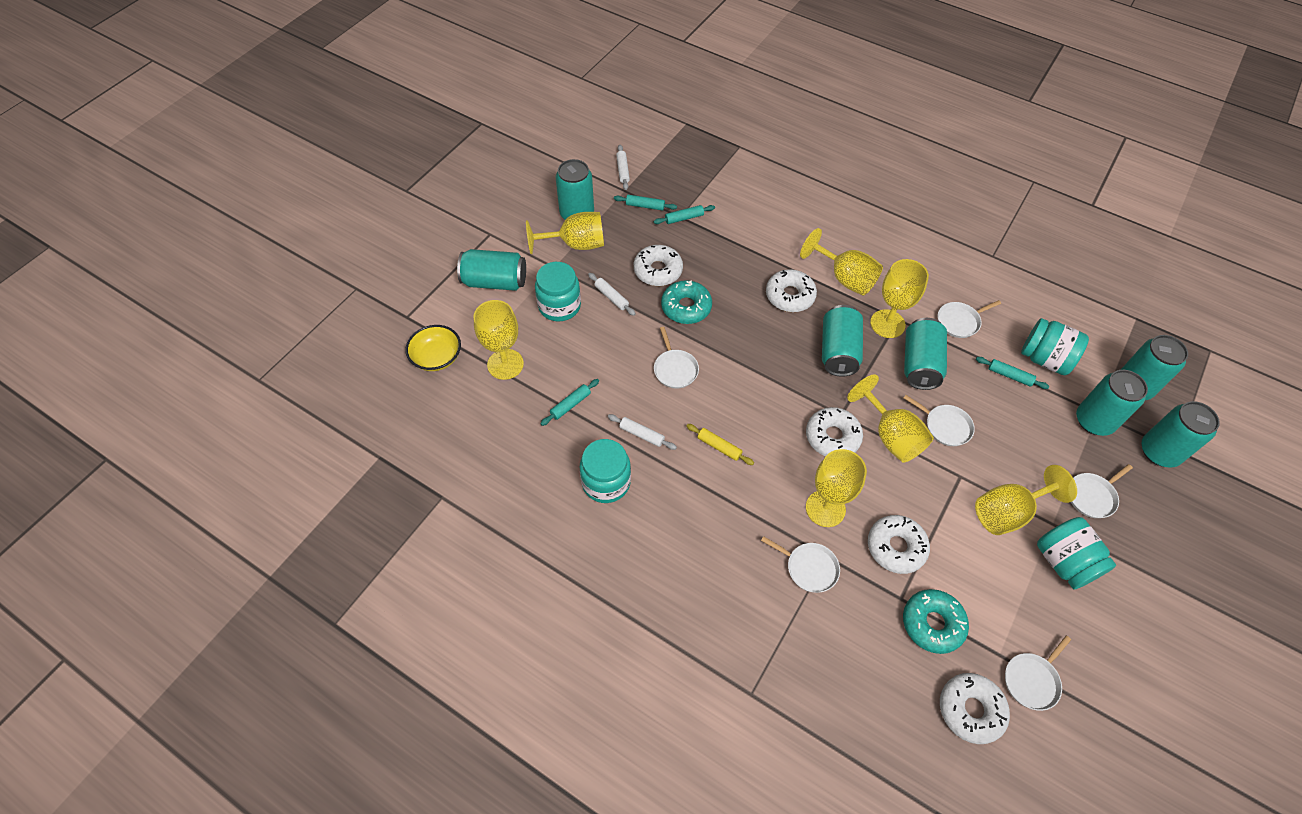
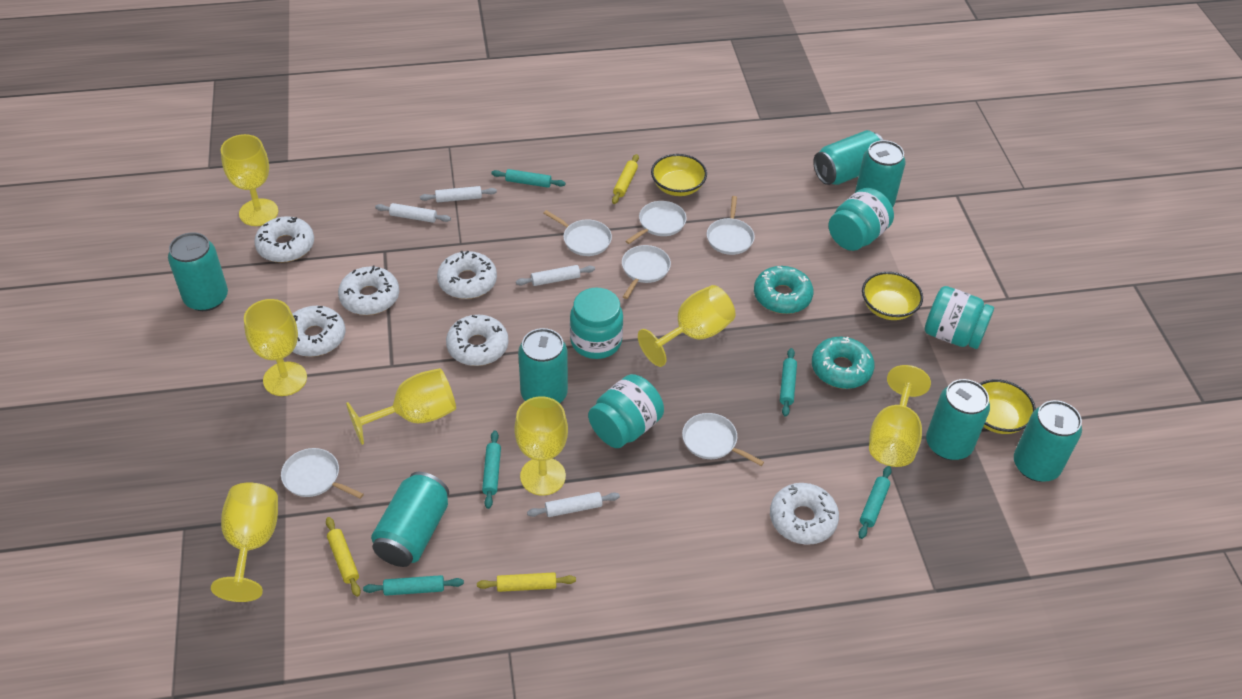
turquoise rolling pin: 4 -> 5
white donut: 5 -> 6
white rolling pin: 3 -> 4
yellow bowl: 1 -> 3
yellow rolling pin: 1 -> 3

